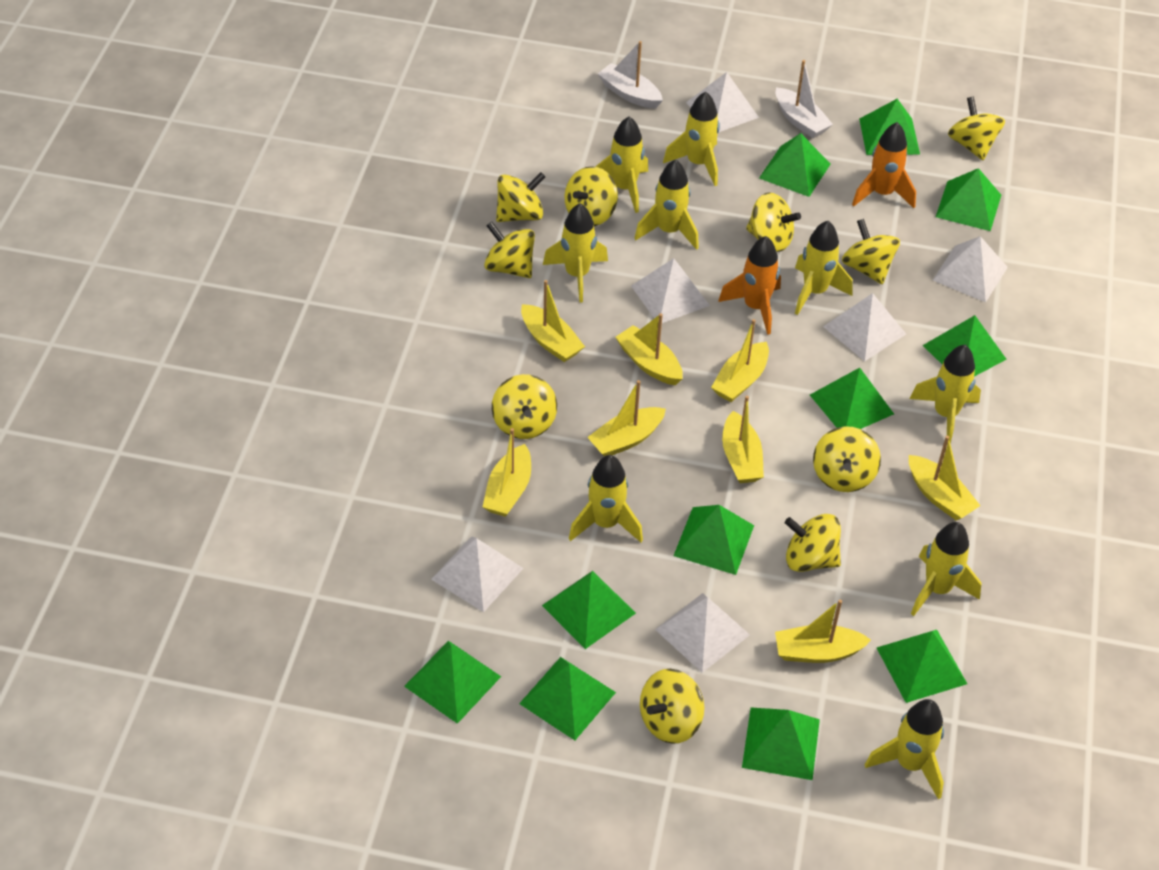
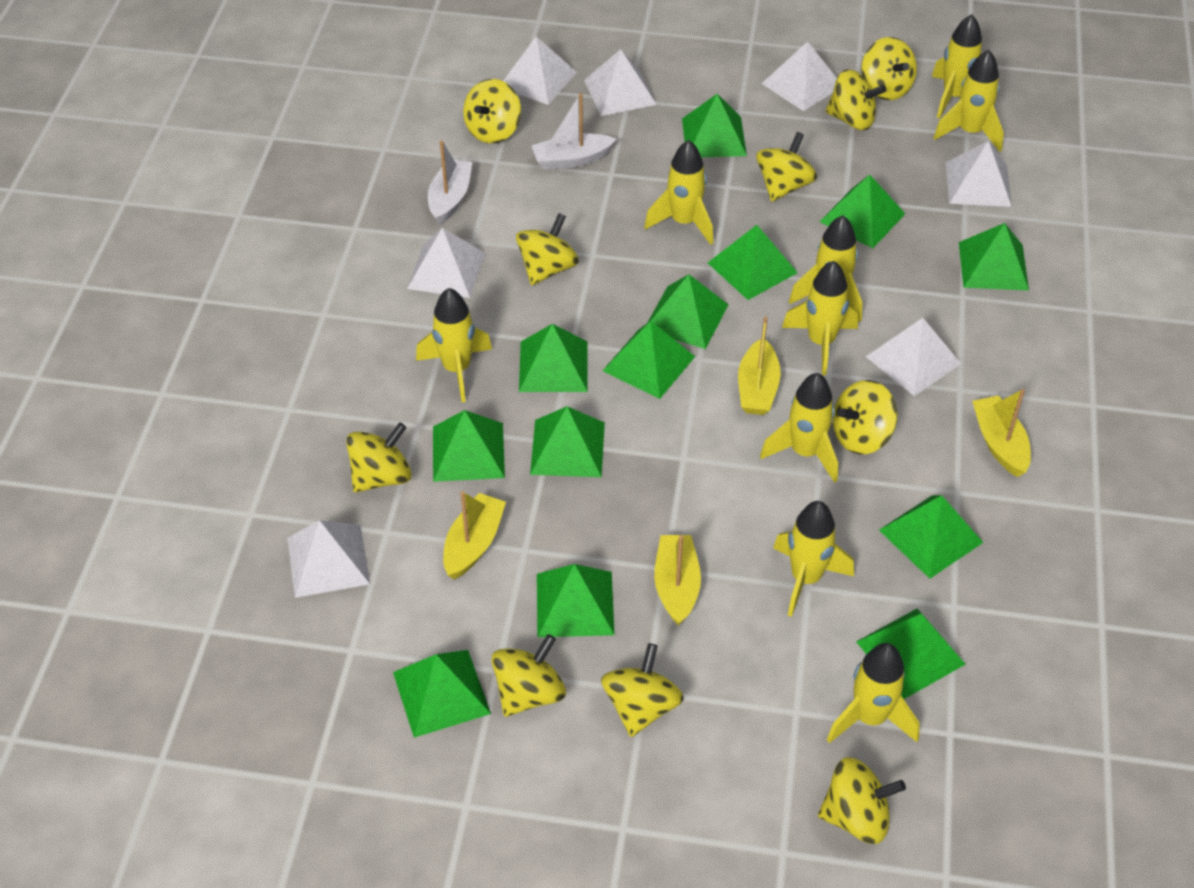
green pyramid: 11 -> 13
orange rocket: 2 -> 0
white pyramid: 6 -> 7
yellow boat: 8 -> 4

